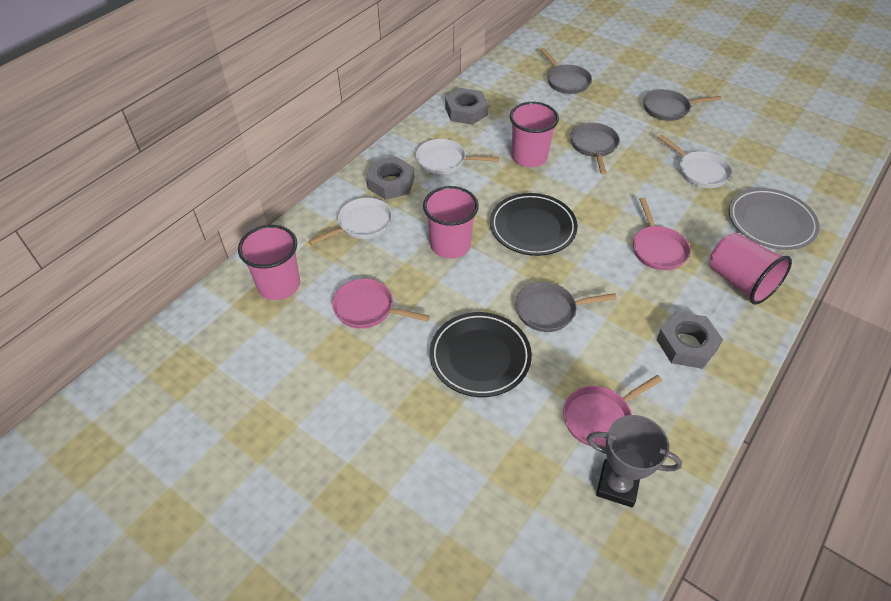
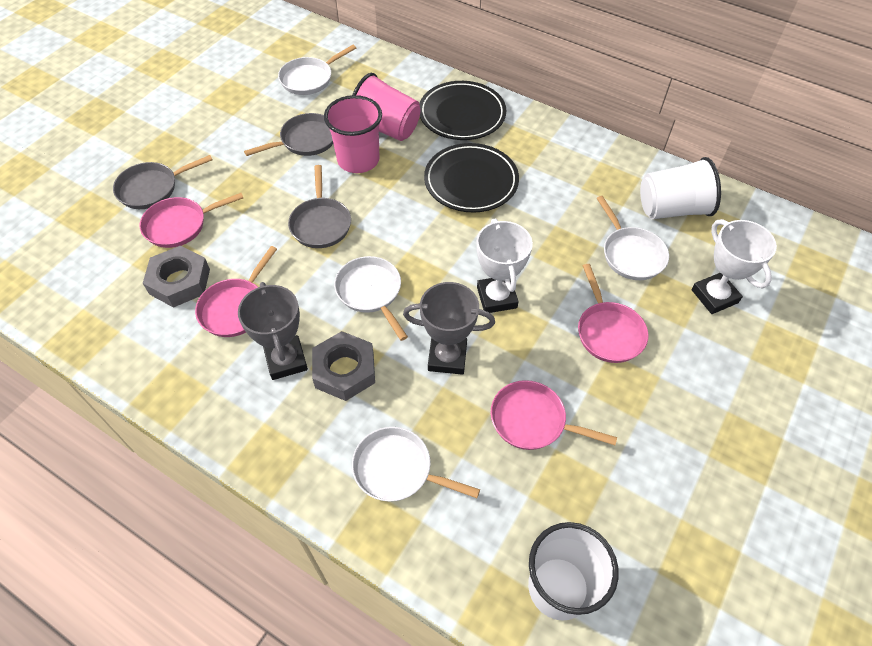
grey nut: 3 -> 2
grey pan: 4 -> 3
grey plate: 1 -> 0
grey trophy: 1 -> 2
pink cup: 4 -> 2
pink pan: 3 -> 4
white cup: 0 -> 2
white pan: 3 -> 4
white trophy: 0 -> 2

